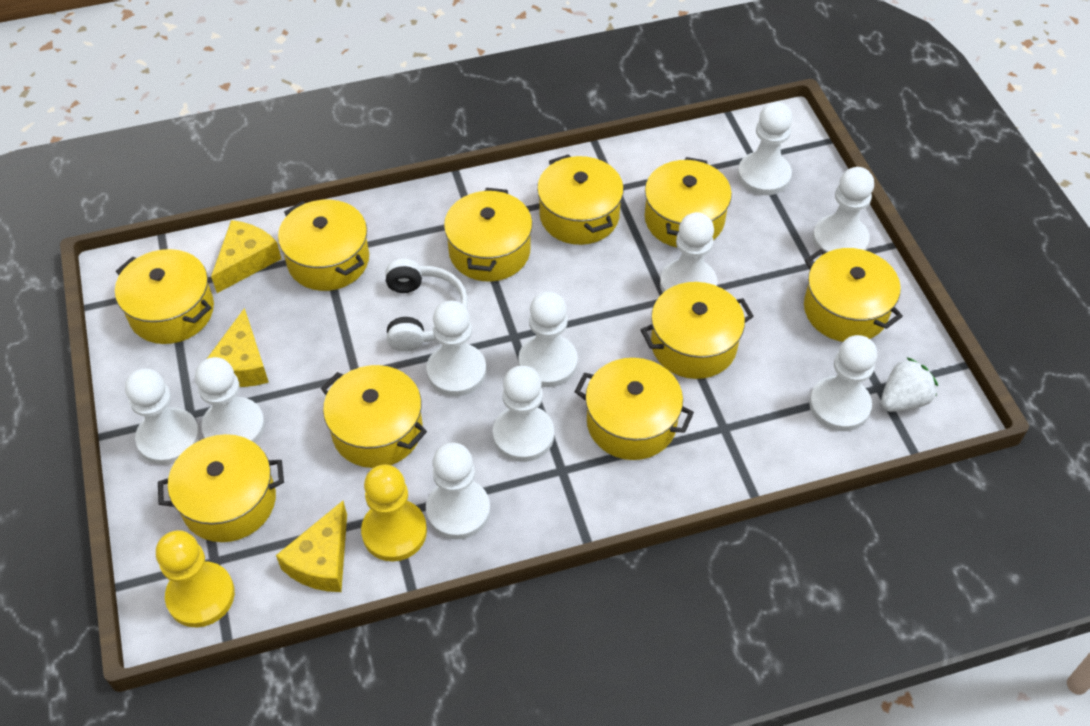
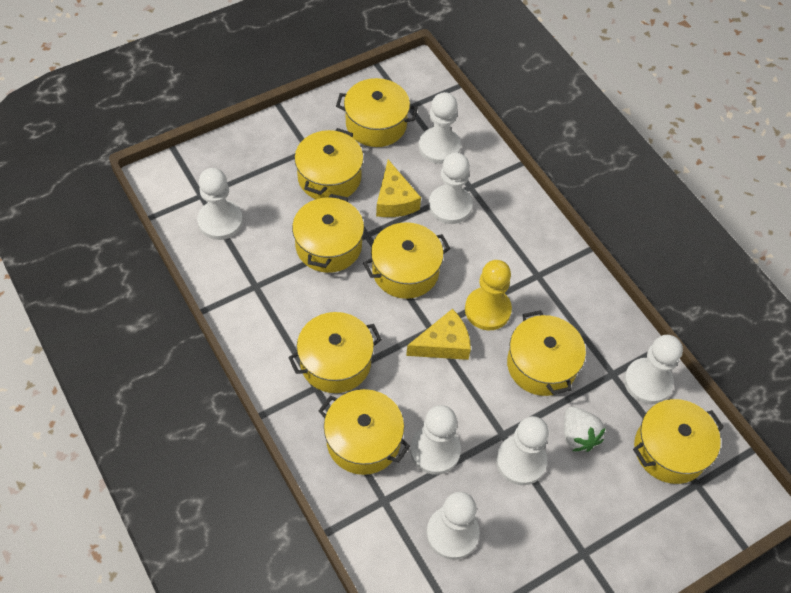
white headphones: 1 -> 0
white pawn: 10 -> 7
yellow cheese: 3 -> 2
yellow pawn: 2 -> 1
yellow pot: 10 -> 8

